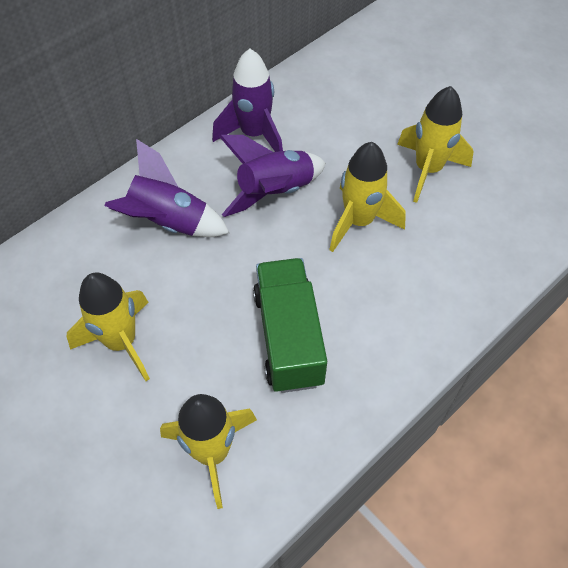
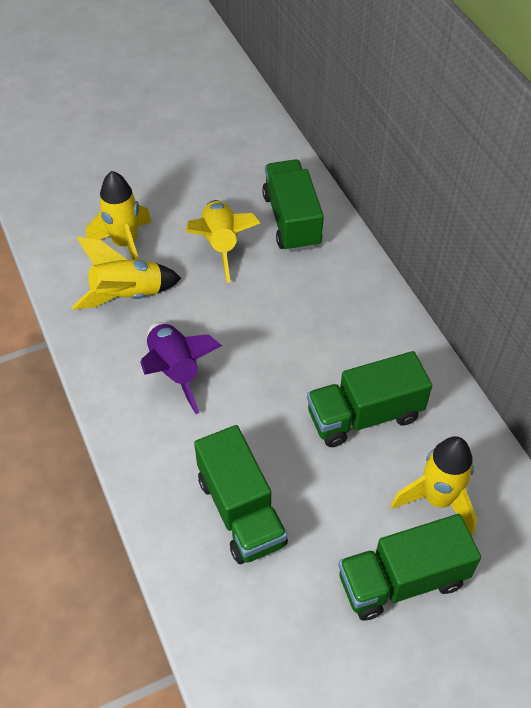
green truck: 1 -> 4
purple rocket: 3 -> 1

